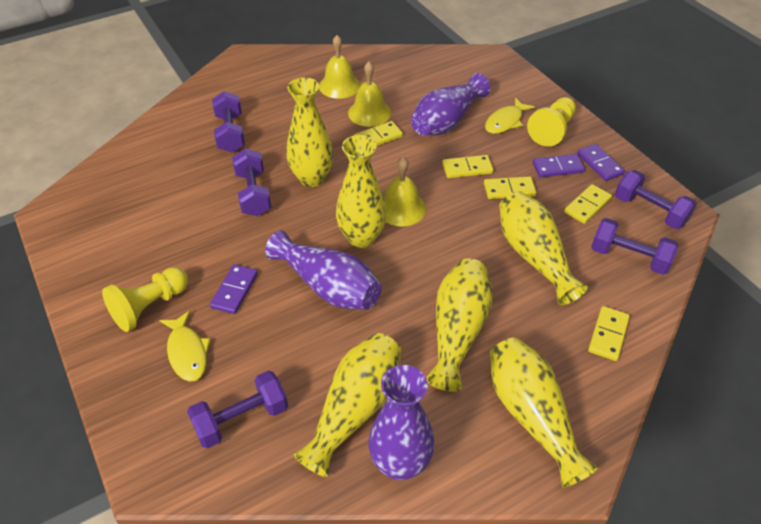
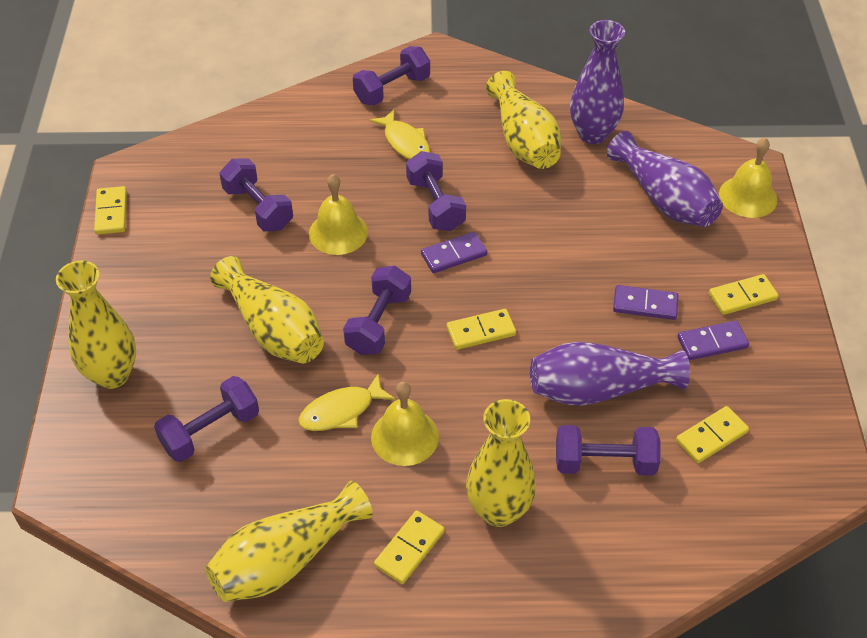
purple dumbbell: 5 -> 6
yellow pawn: 2 -> 0
yellow vase: 6 -> 5

